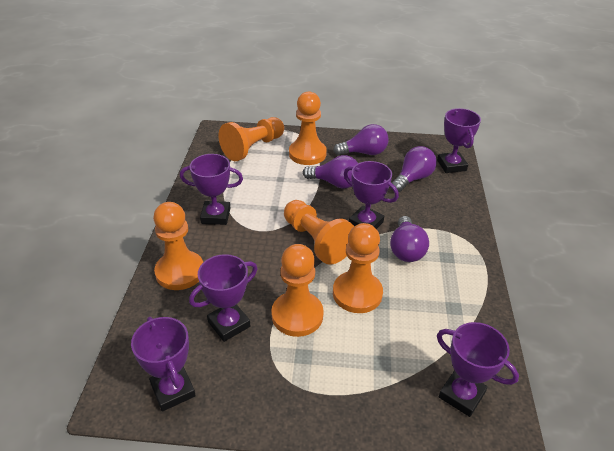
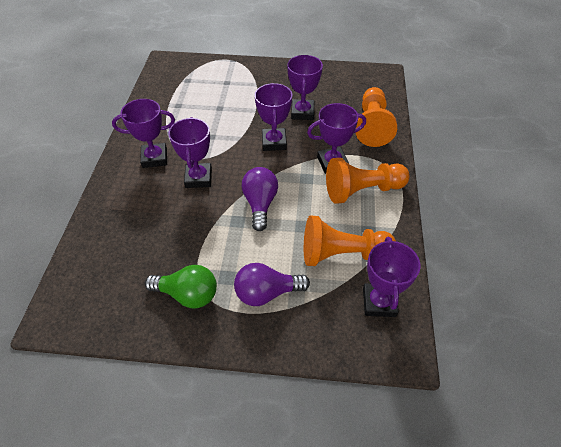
green light bulb: 0 -> 1
orange pawn: 6 -> 3
purple light bulb: 4 -> 2

